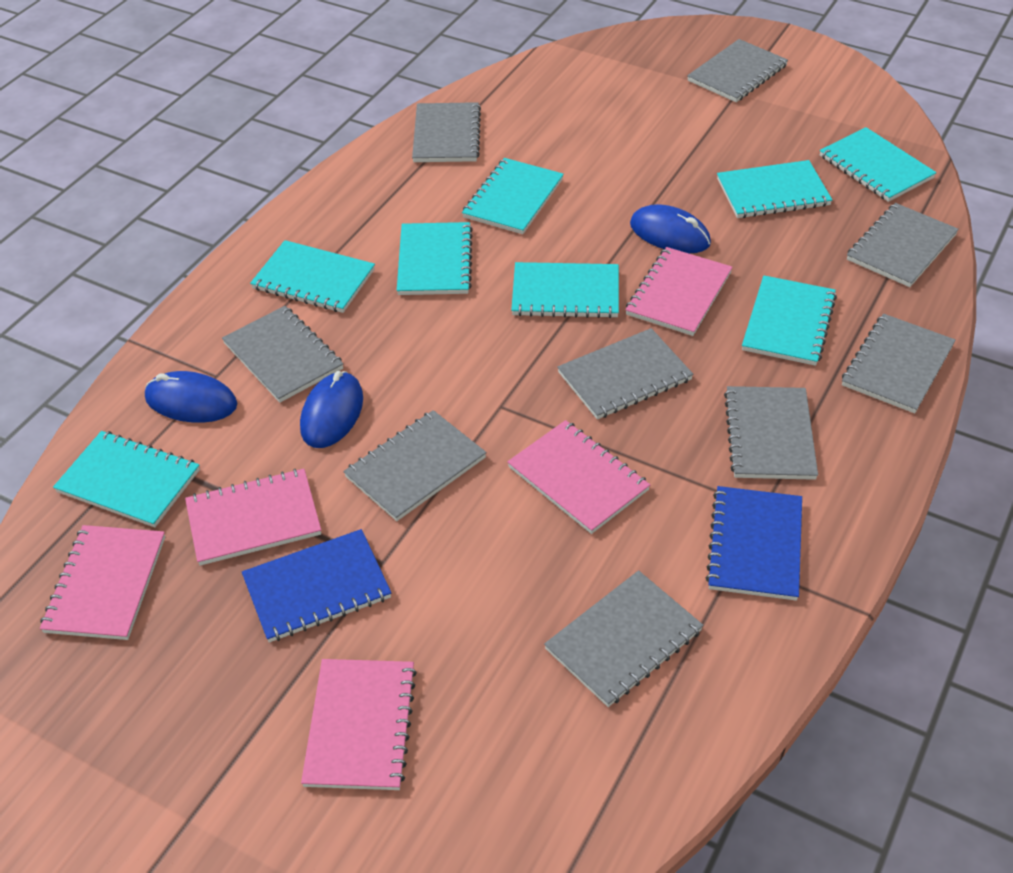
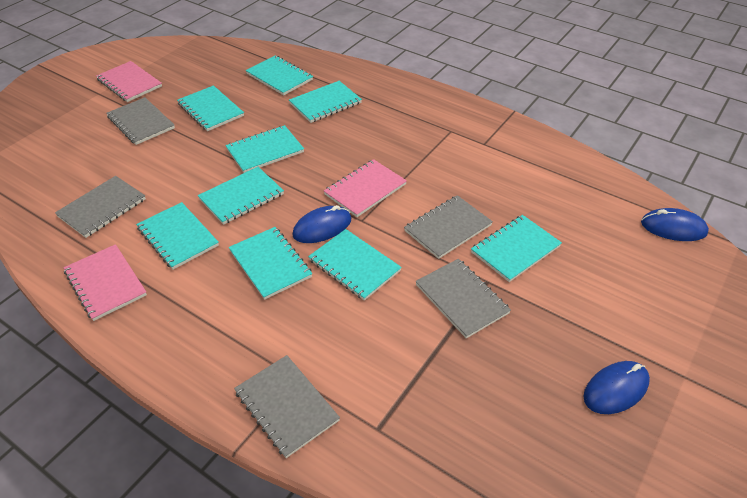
blue notebook: 2 -> 0
grey notebook: 9 -> 5
pink notebook: 5 -> 3
turquoise notebook: 8 -> 9

